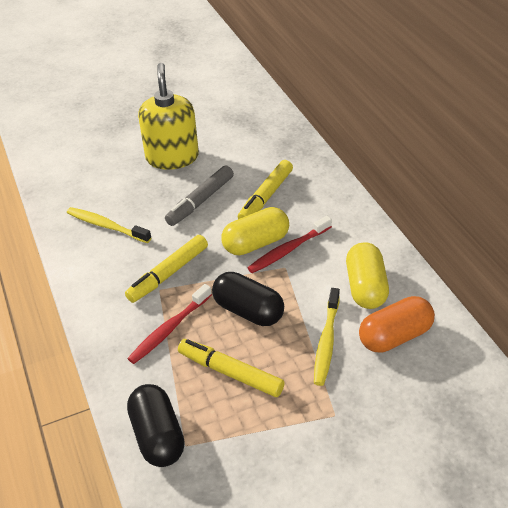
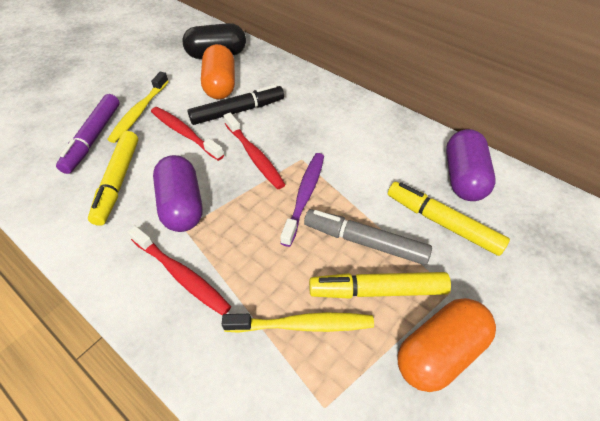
black capsule: 2 -> 1
black marker: 0 -> 1
orange capsule: 1 -> 2
purple capsule: 0 -> 2
purple marker: 0 -> 1
purple toothbrush: 0 -> 1
red toothbrush: 2 -> 3
yellow capsule: 2 -> 0
yellow soap dispenser: 1 -> 0

